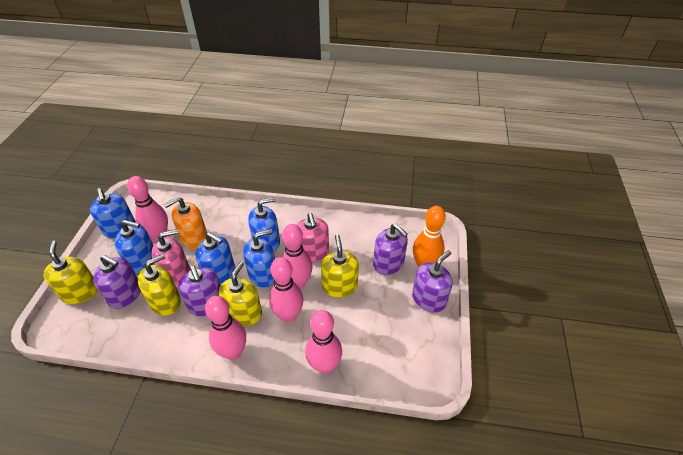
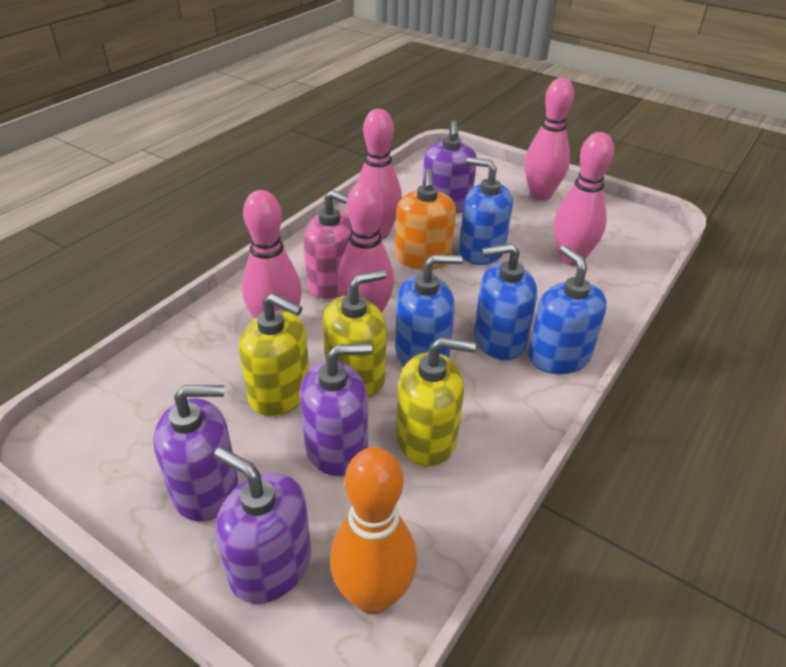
blue soap dispenser: 5 -> 4
pink soap dispenser: 2 -> 1
yellow soap dispenser: 4 -> 3

